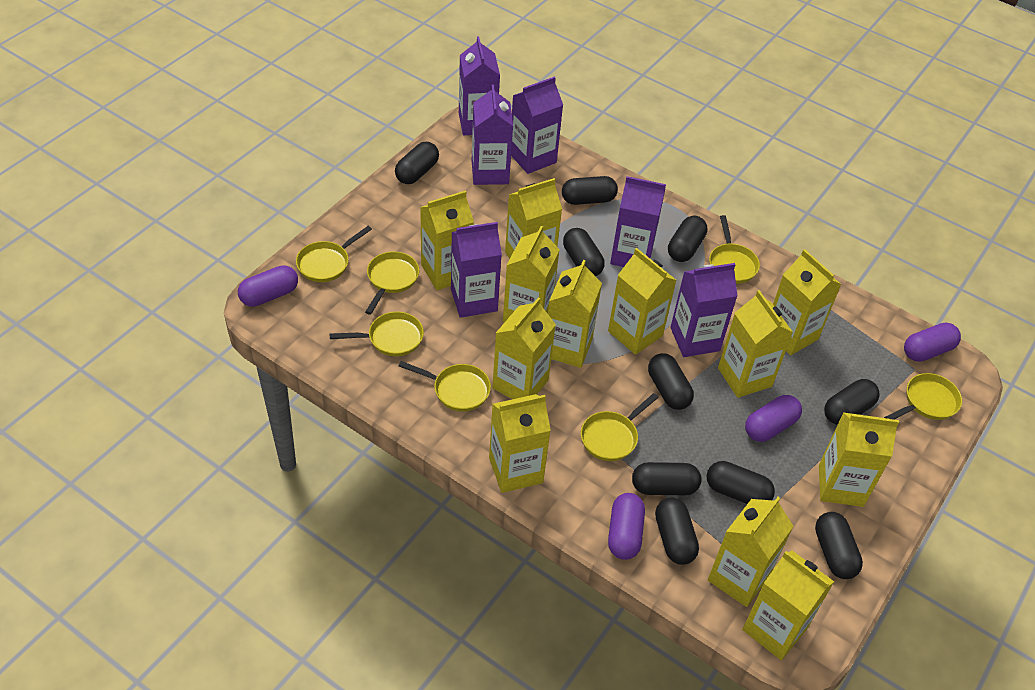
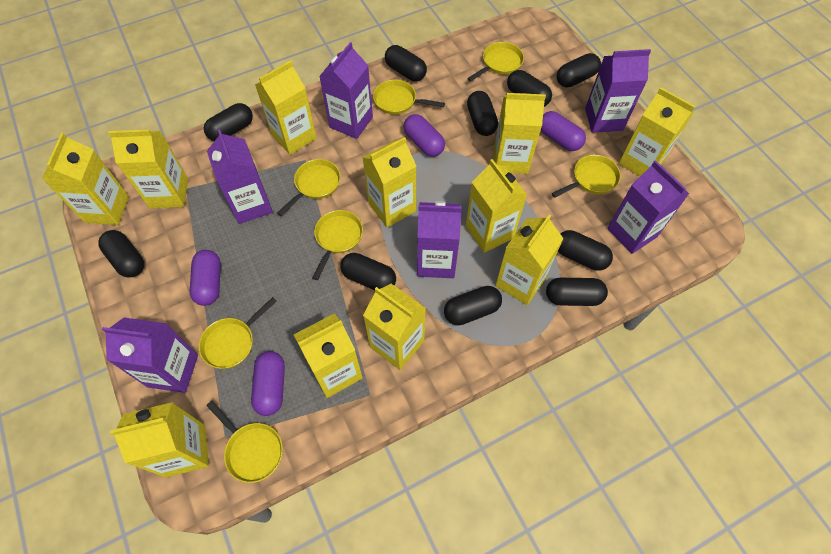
yellow carton: 12 -> 11

